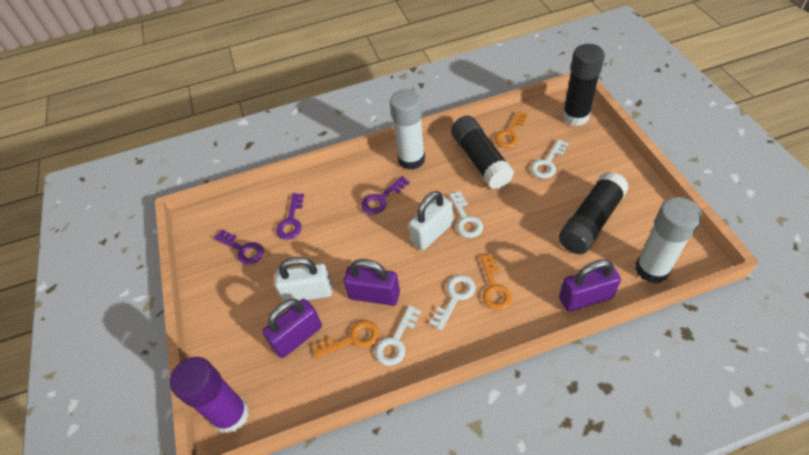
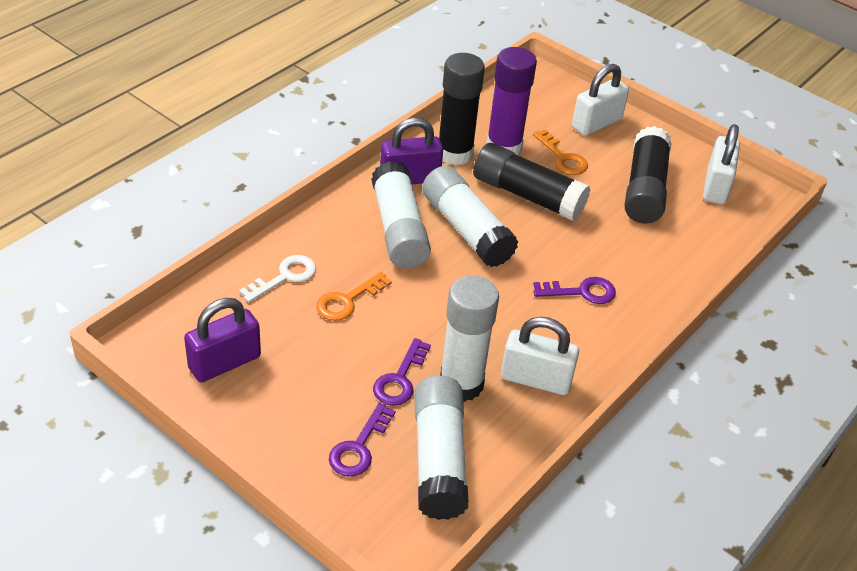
orange key: 3 -> 2
purple padlock: 3 -> 2
white glue stick: 2 -> 4
white key: 4 -> 1
white padlock: 2 -> 3

